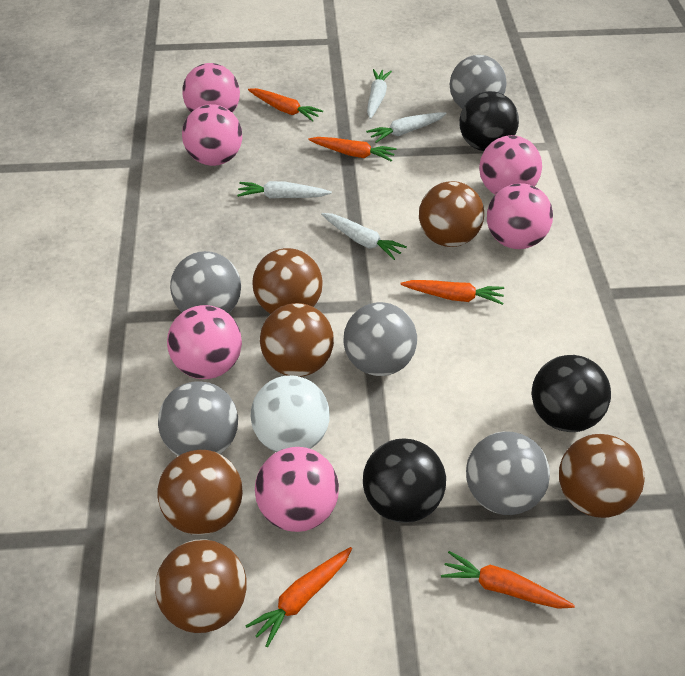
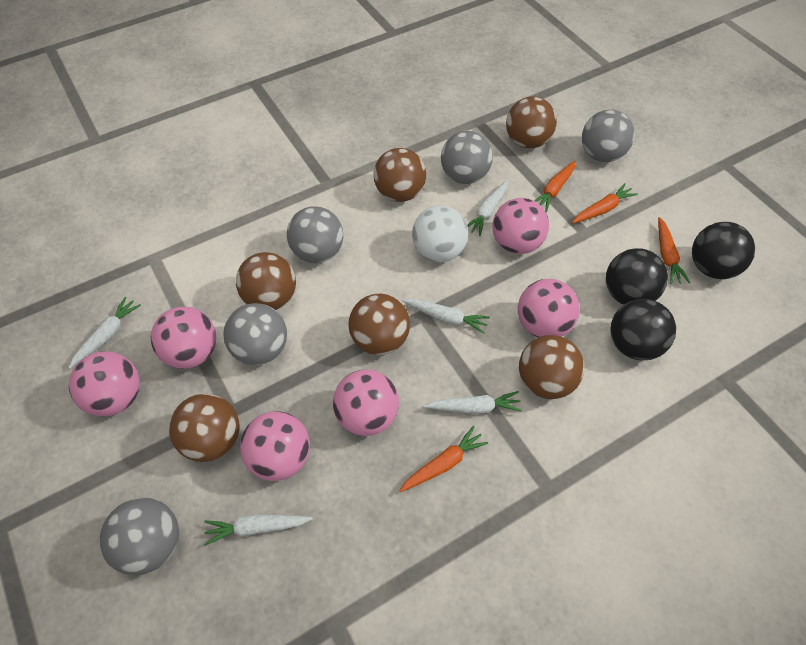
orange carrot: 5 -> 4
white carrot: 4 -> 5

